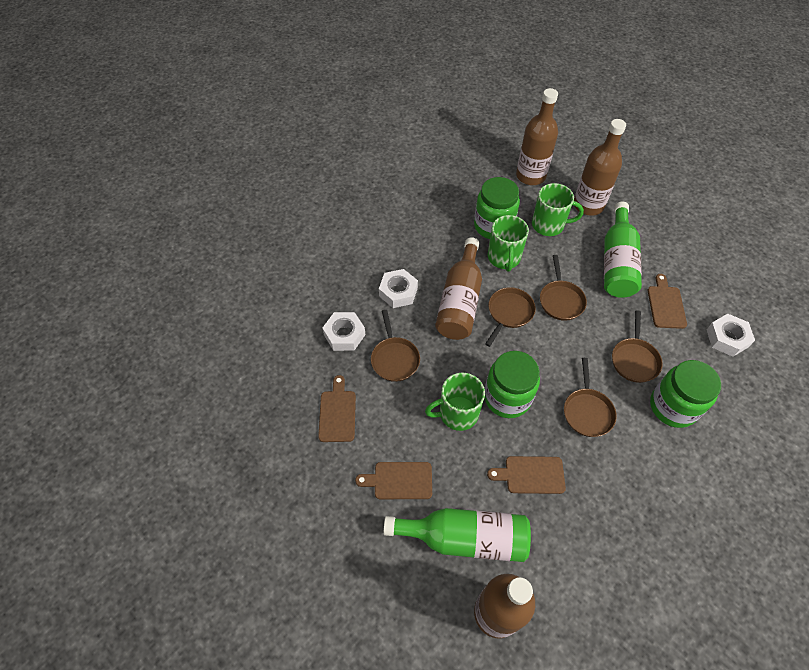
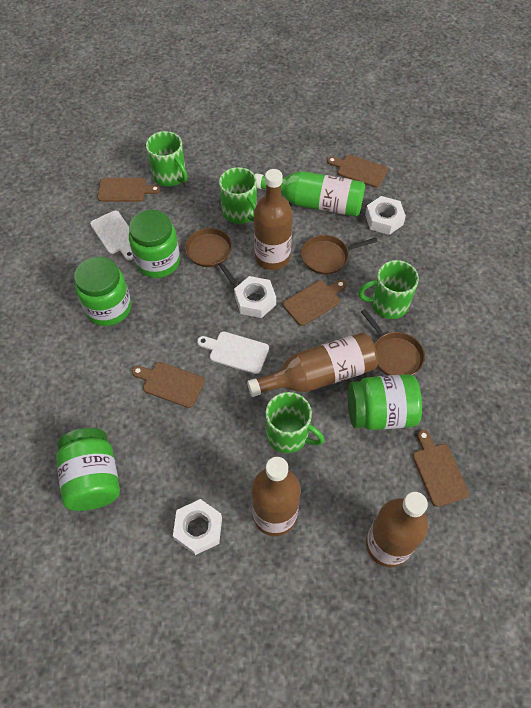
brown cutting board: 4 -> 5
brown pan: 5 -> 3
green bottle: 2 -> 1
green jar: 3 -> 4
green mug: 3 -> 4
white cutting board: 0 -> 2

